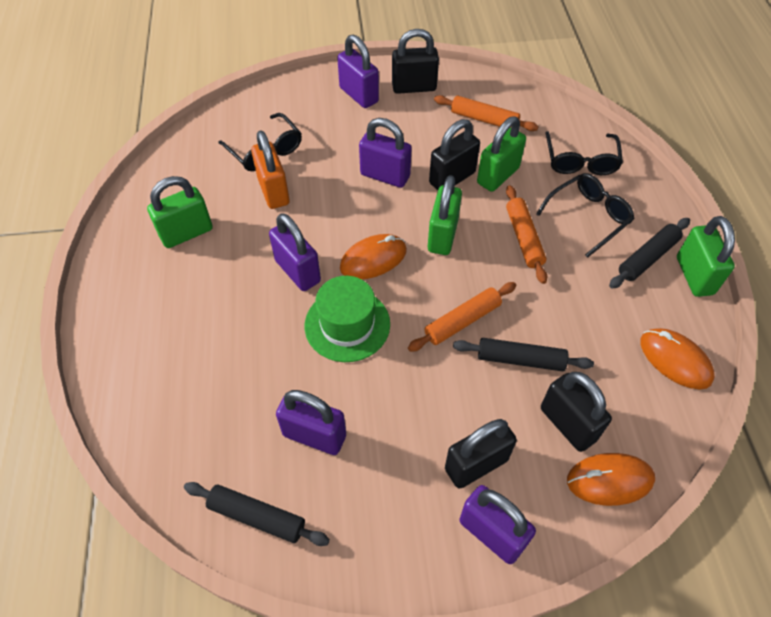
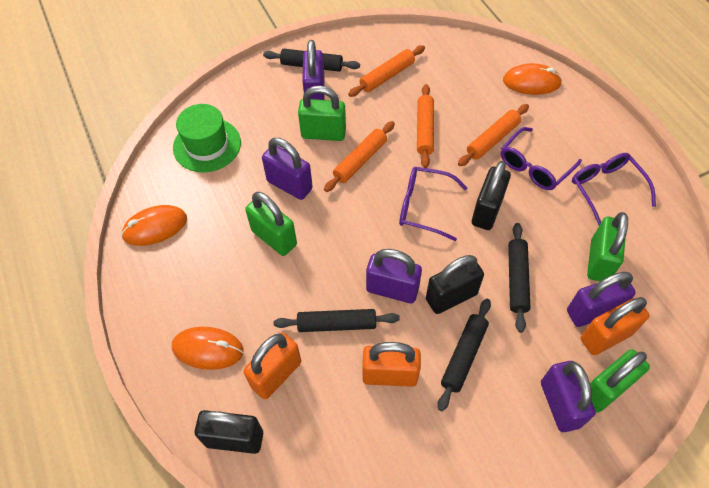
black glasses: 3 -> 0
black padlock: 4 -> 3
black rolling pin: 3 -> 4
orange padlock: 1 -> 3
orange rolling pin: 3 -> 4
purple glasses: 0 -> 3

